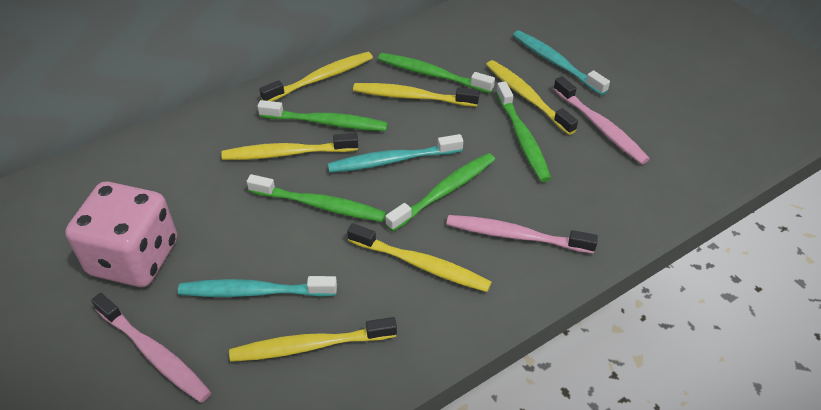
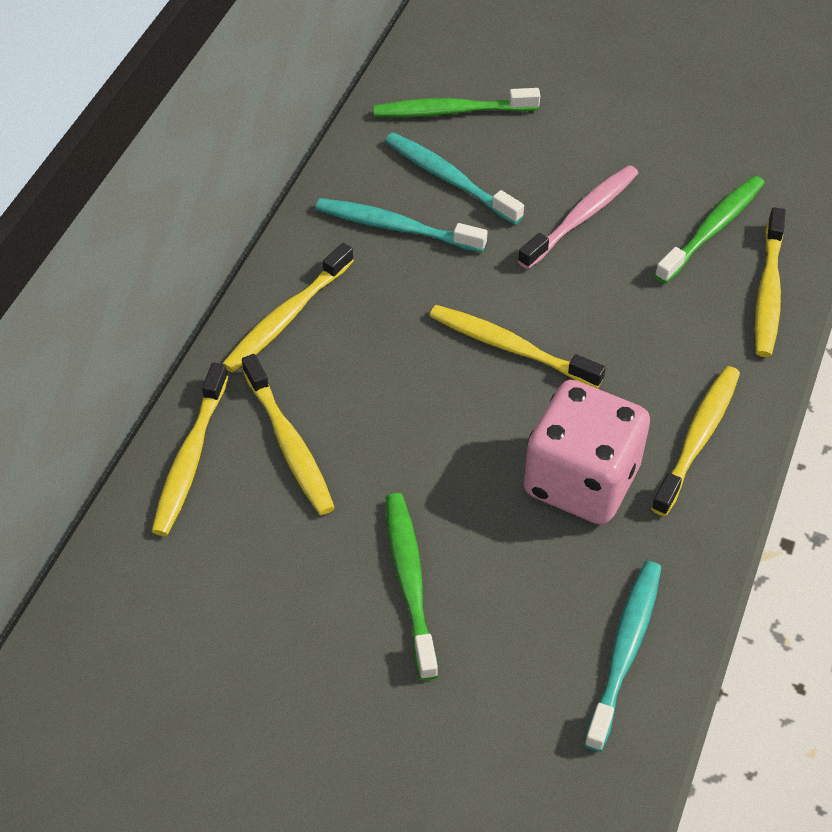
green toothbrush: 5 -> 3
pink toothbrush: 3 -> 1

